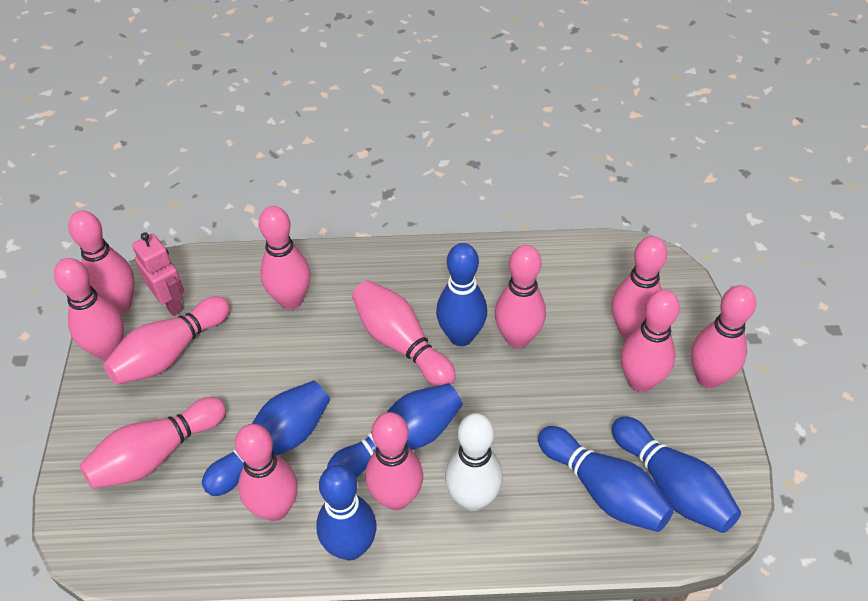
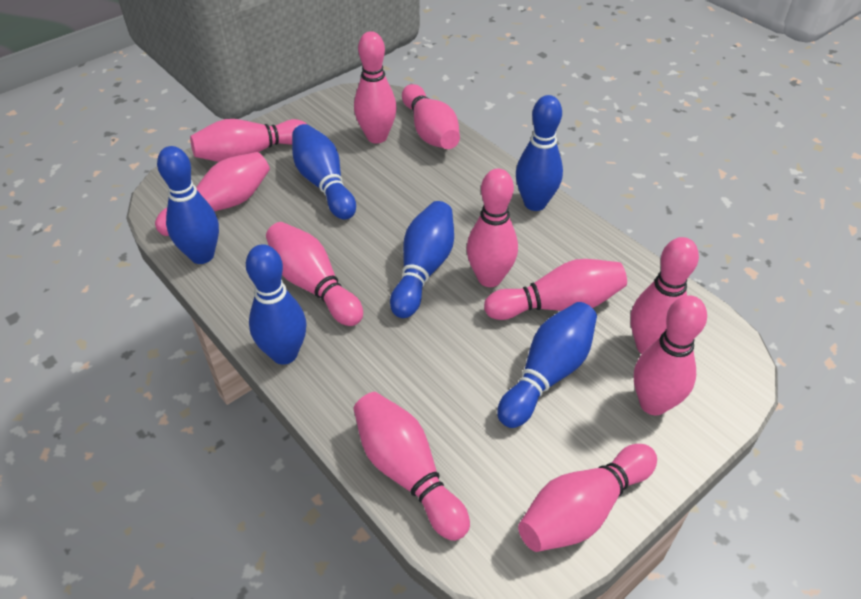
pink bowling pin: 12 -> 11
pink robot: 1 -> 0
white bowling pin: 1 -> 0

